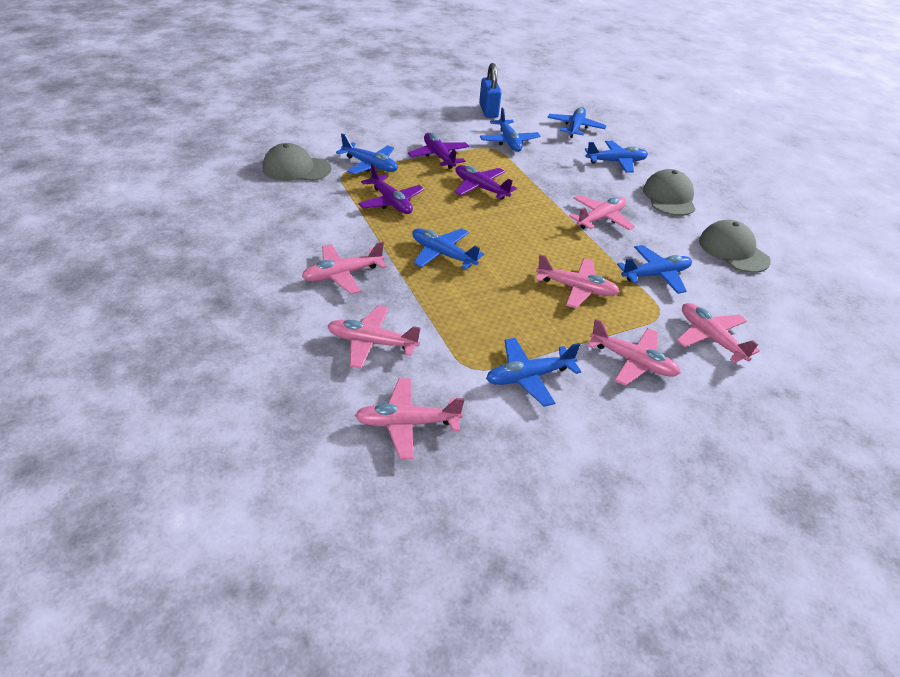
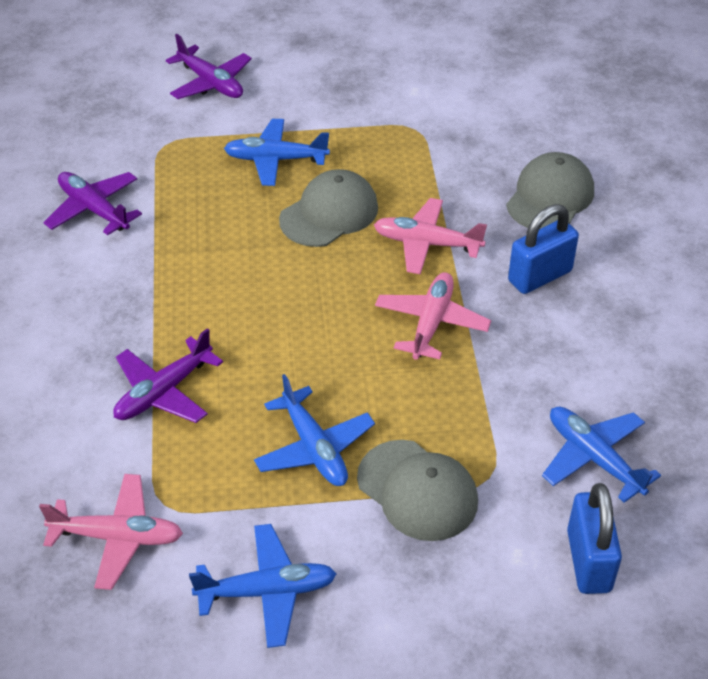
blue padlock: 1 -> 2
blue plane: 7 -> 4
pink plane: 7 -> 3

